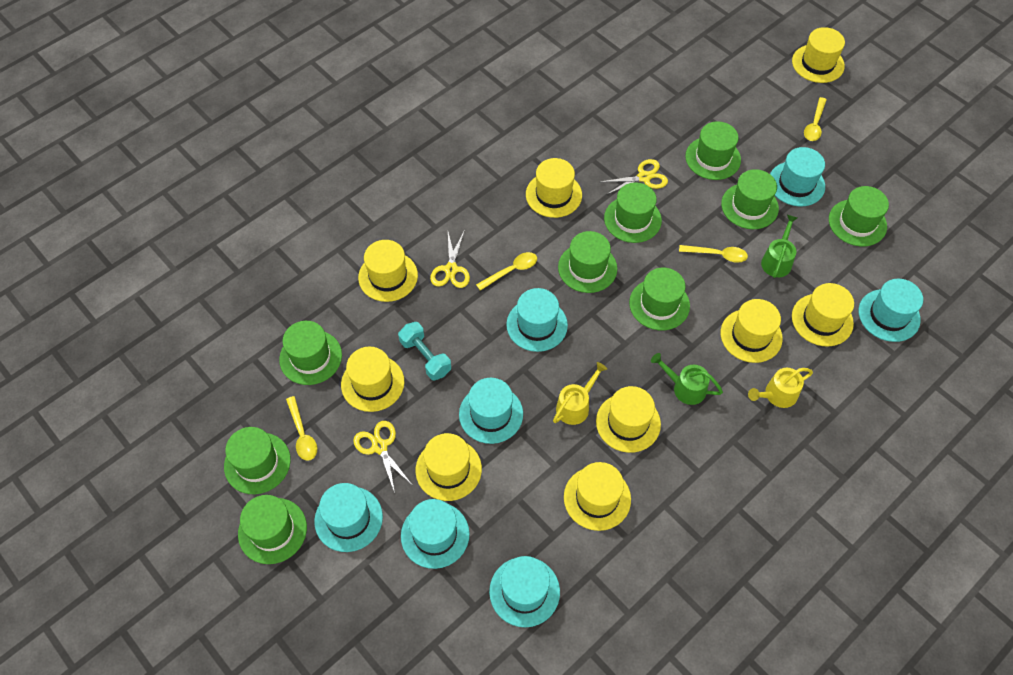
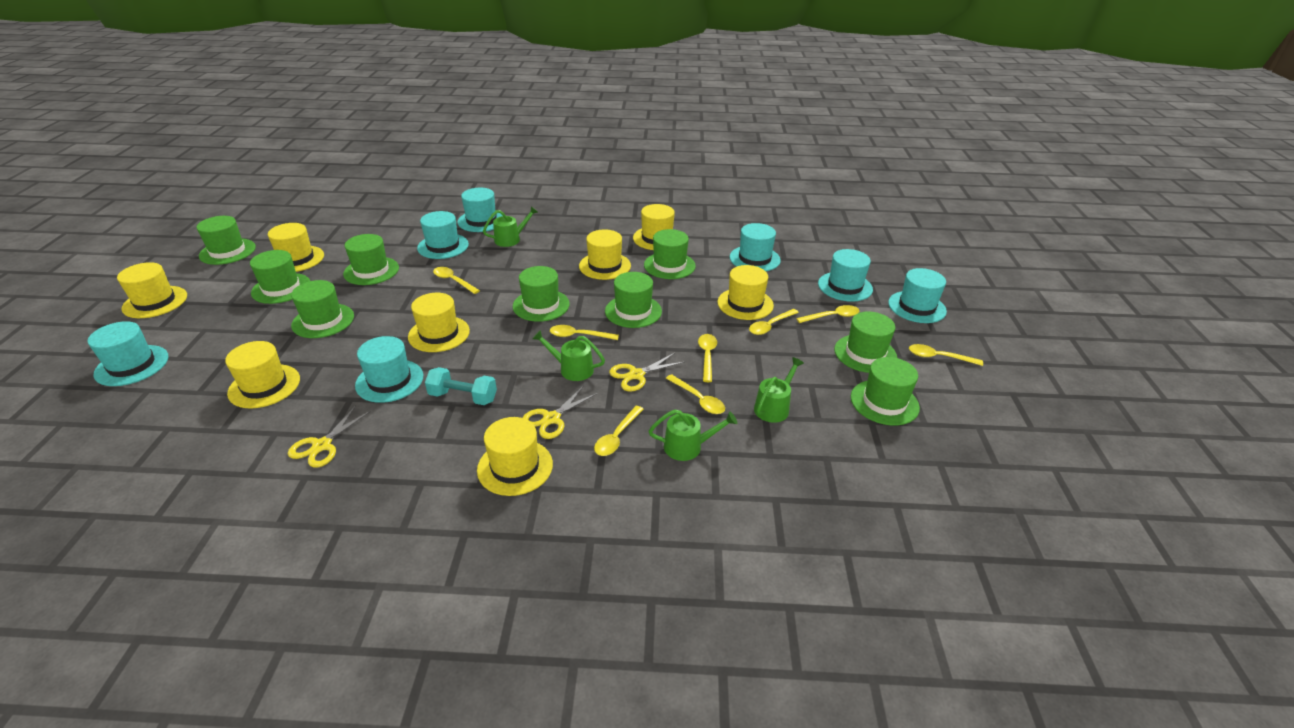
green watering can: 2 -> 4
yellow hat: 9 -> 8
yellow spoon: 4 -> 8
yellow watering can: 2 -> 0

